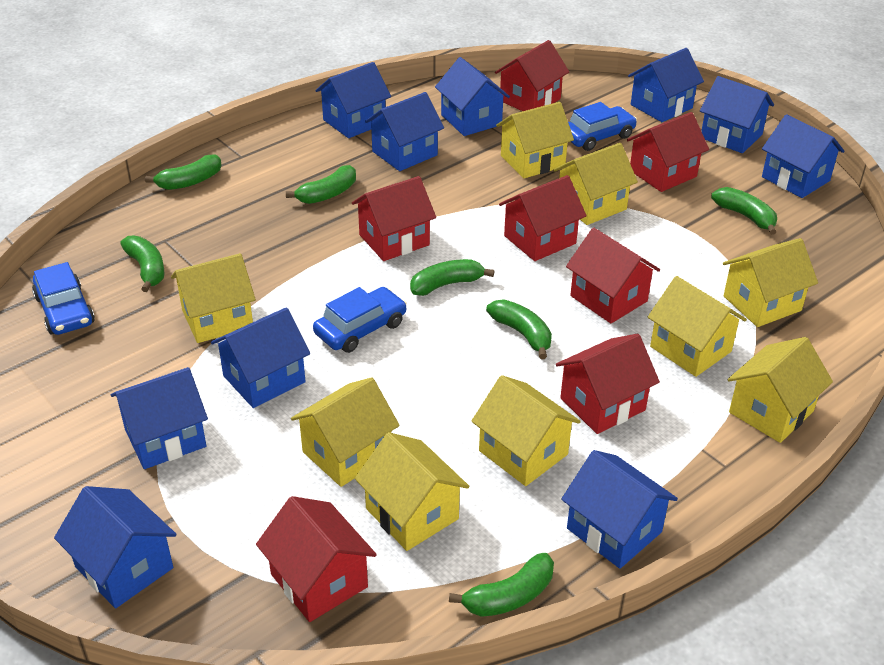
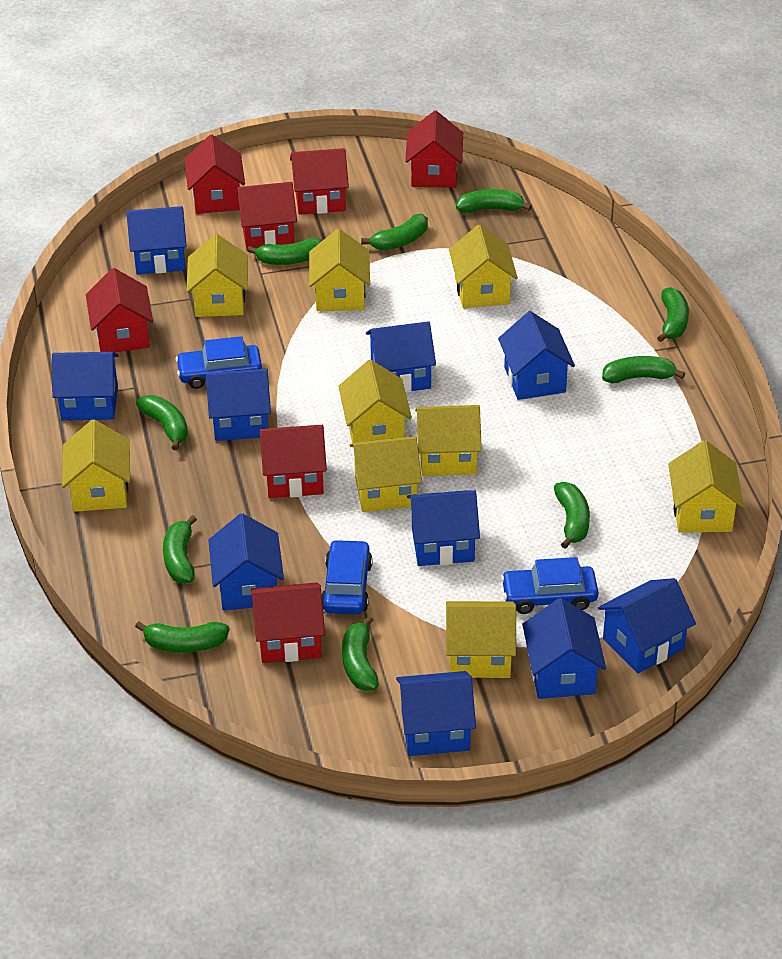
green banana: 7 -> 10

